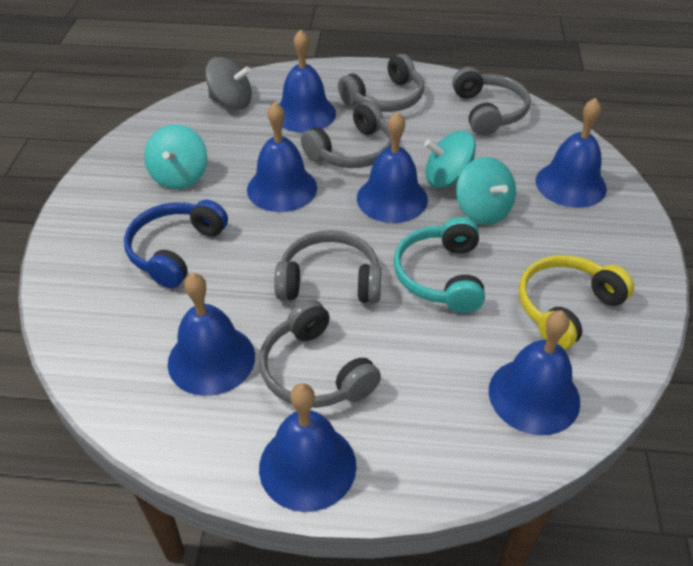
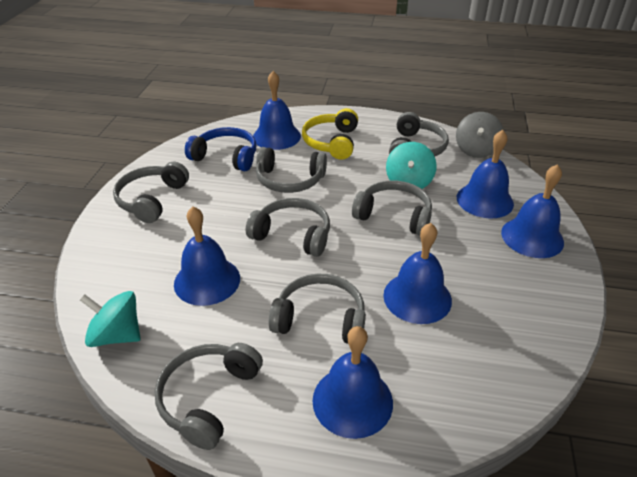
blue bell: 7 -> 6
grey headphones: 5 -> 7
turquoise headphones: 1 -> 0
turquoise spinning top: 3 -> 2

